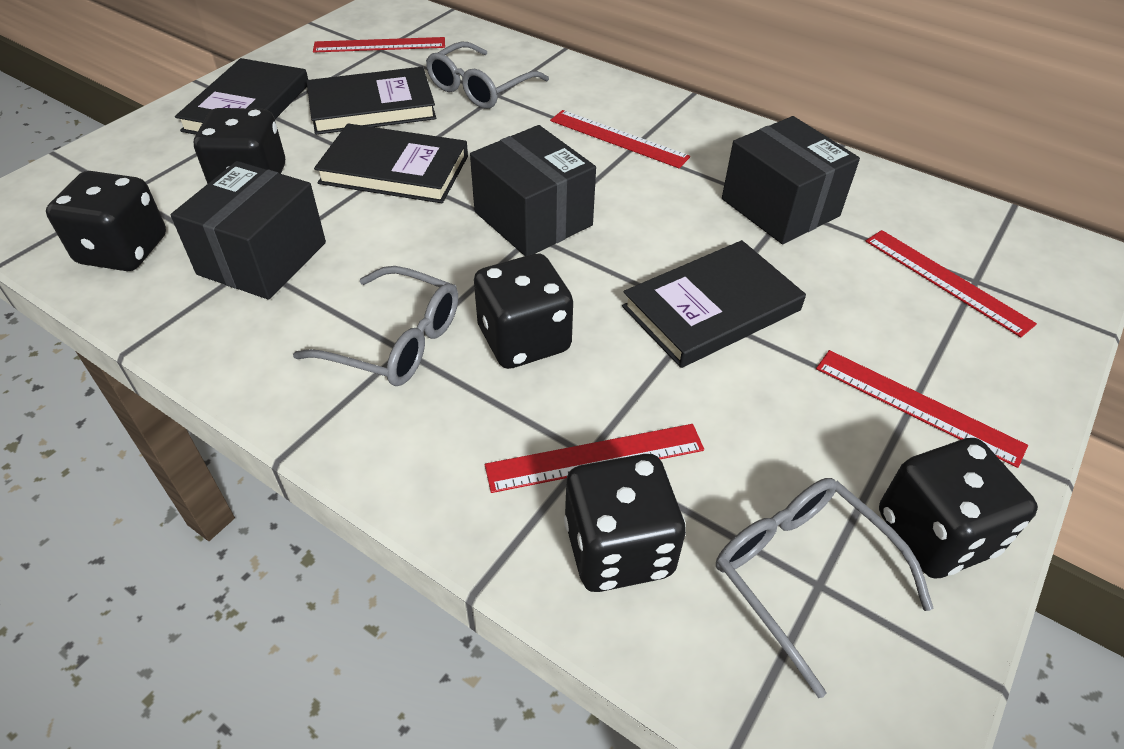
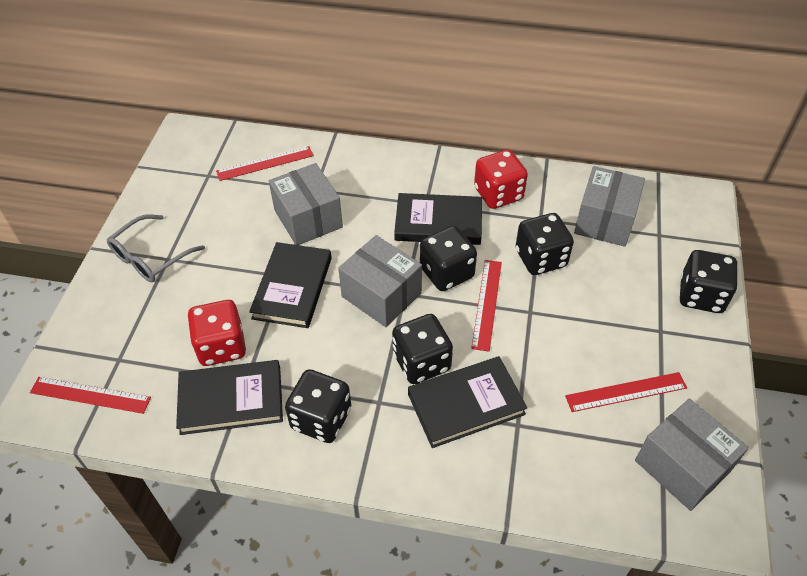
black box: 3 -> 0
grey box: 0 -> 4
grey glasses: 3 -> 1
red dice: 0 -> 2
red ruler: 5 -> 4

